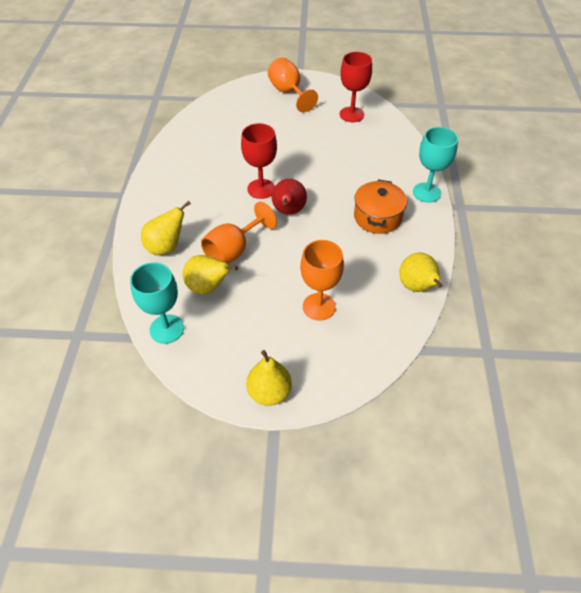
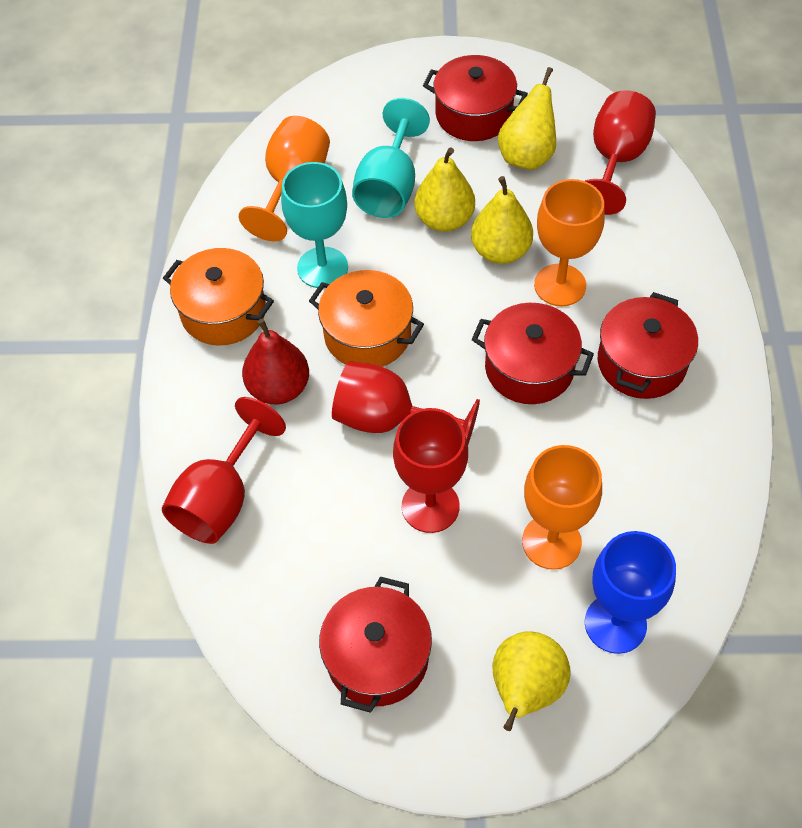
blue goblet: 0 -> 1
orange pot: 1 -> 2
red goblet: 2 -> 4
red pot: 0 -> 4

